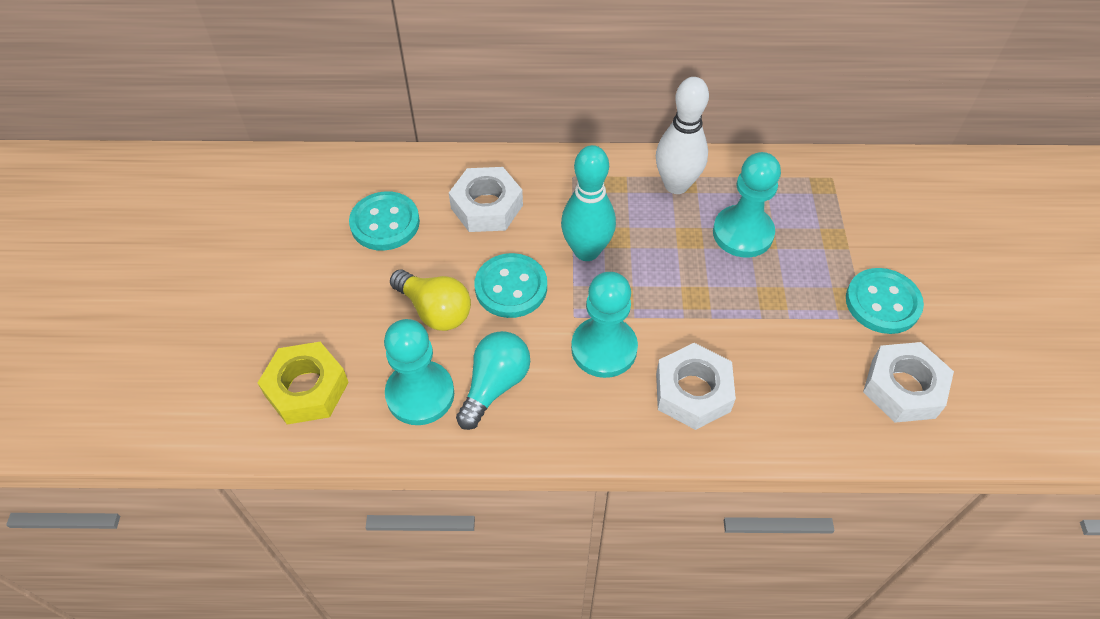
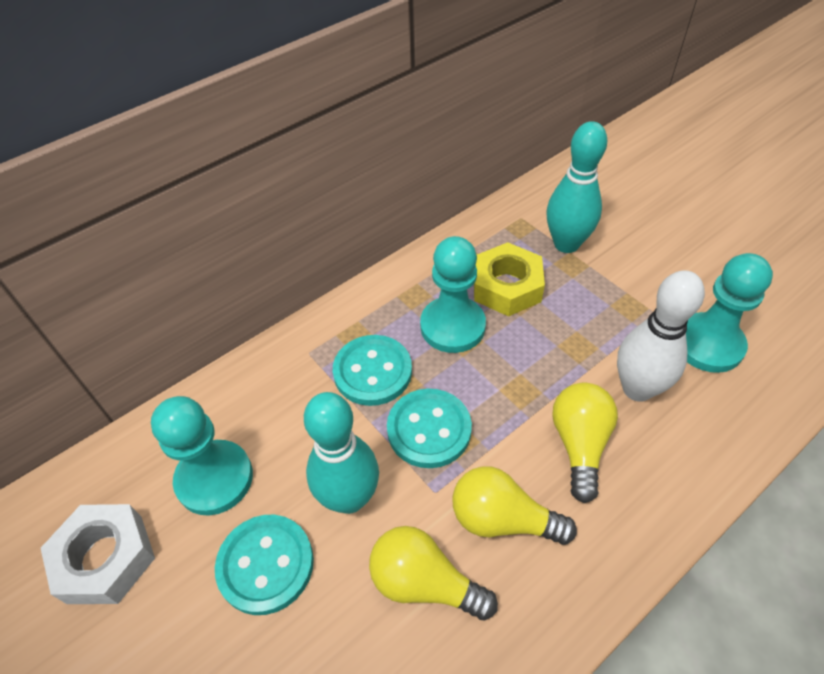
turquoise bowling pin: 1 -> 2
turquoise light bulb: 1 -> 0
white nut: 3 -> 1
yellow light bulb: 1 -> 3

